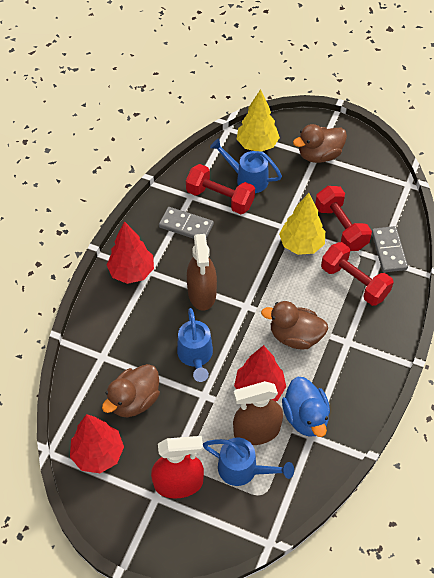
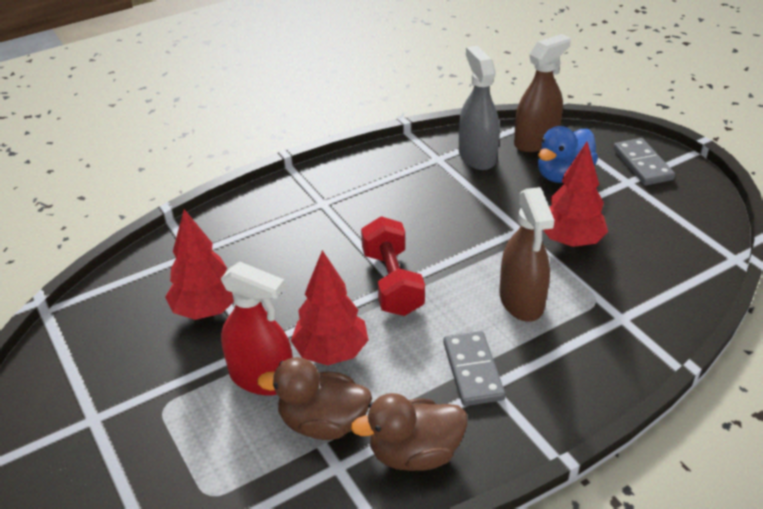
blue watering can: 3 -> 0
brown duck: 3 -> 2
grey spray bottle: 0 -> 1
red dumbbell: 3 -> 1
yellow tree: 2 -> 0

